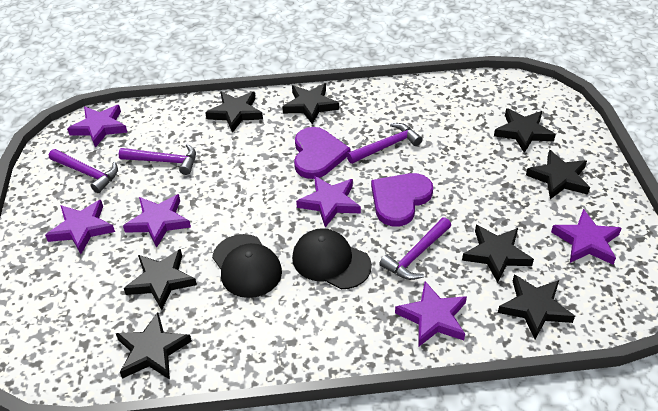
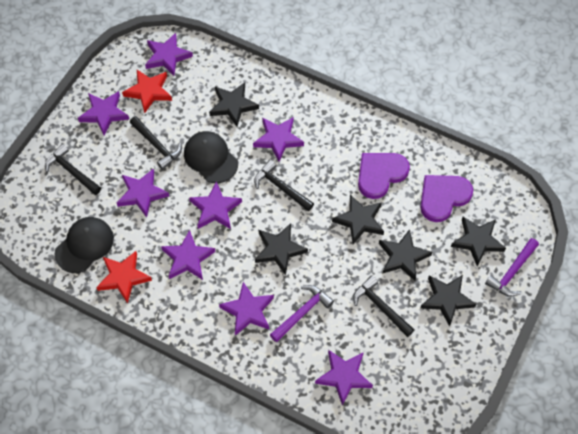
black hammer: 0 -> 4
black star: 8 -> 6
purple hammer: 4 -> 2
purple star: 6 -> 8
red star: 0 -> 2

